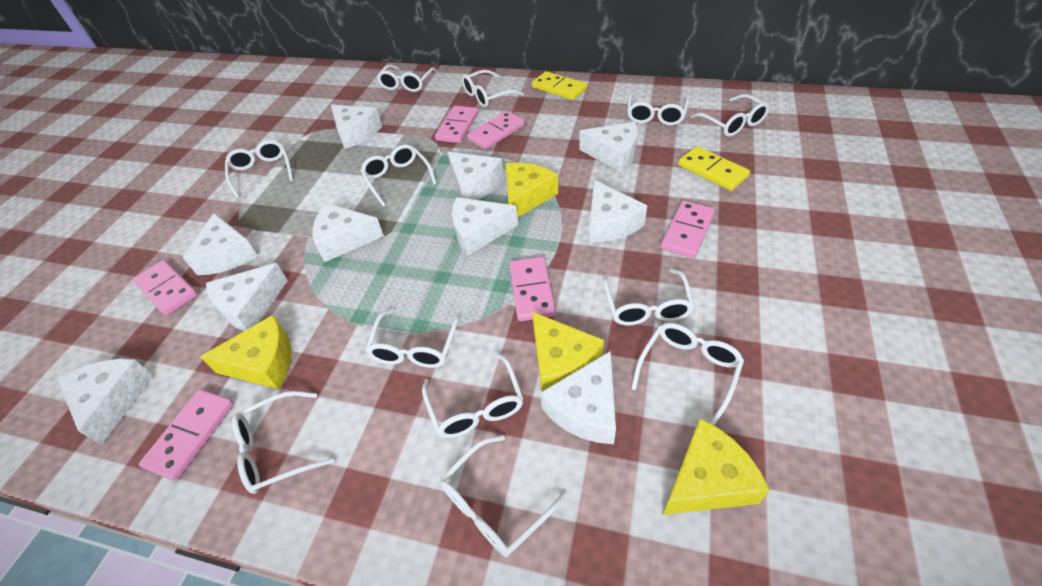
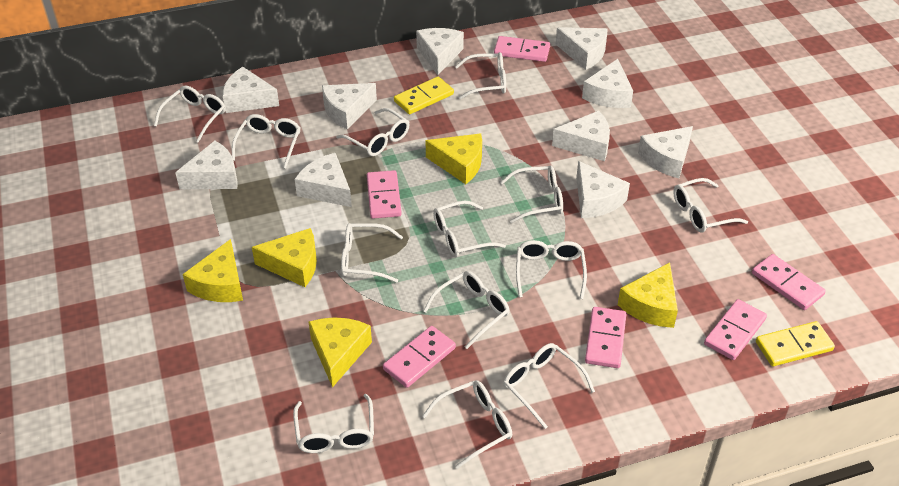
white glasses: 12 -> 13
yellow cheese: 4 -> 5

